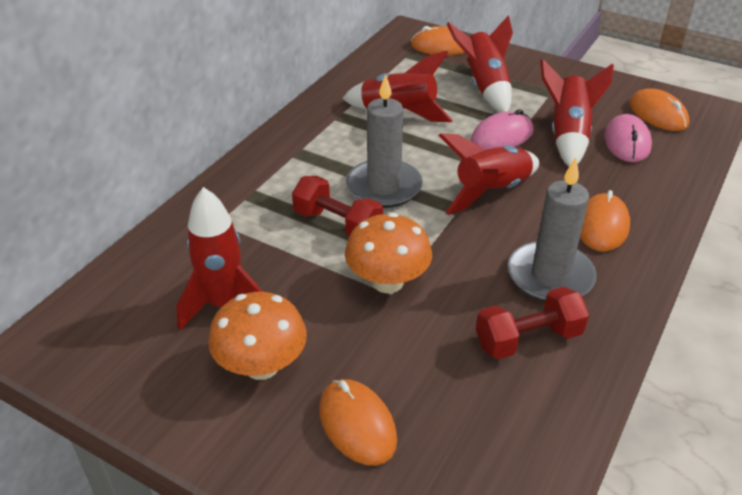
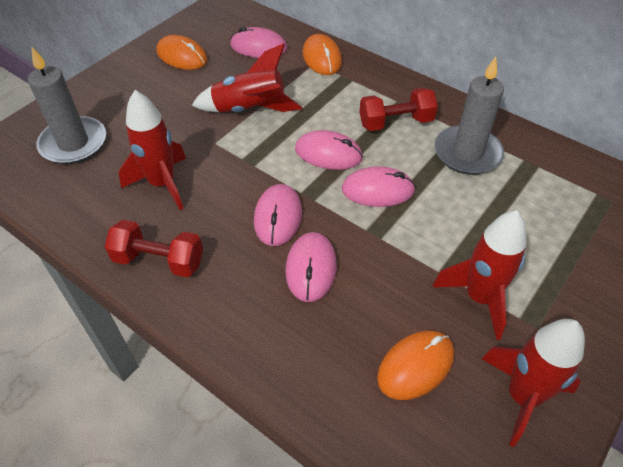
orange mouse: 4 -> 3
orange mushroom: 2 -> 0
pink mouse: 2 -> 5
red rocket: 5 -> 4

